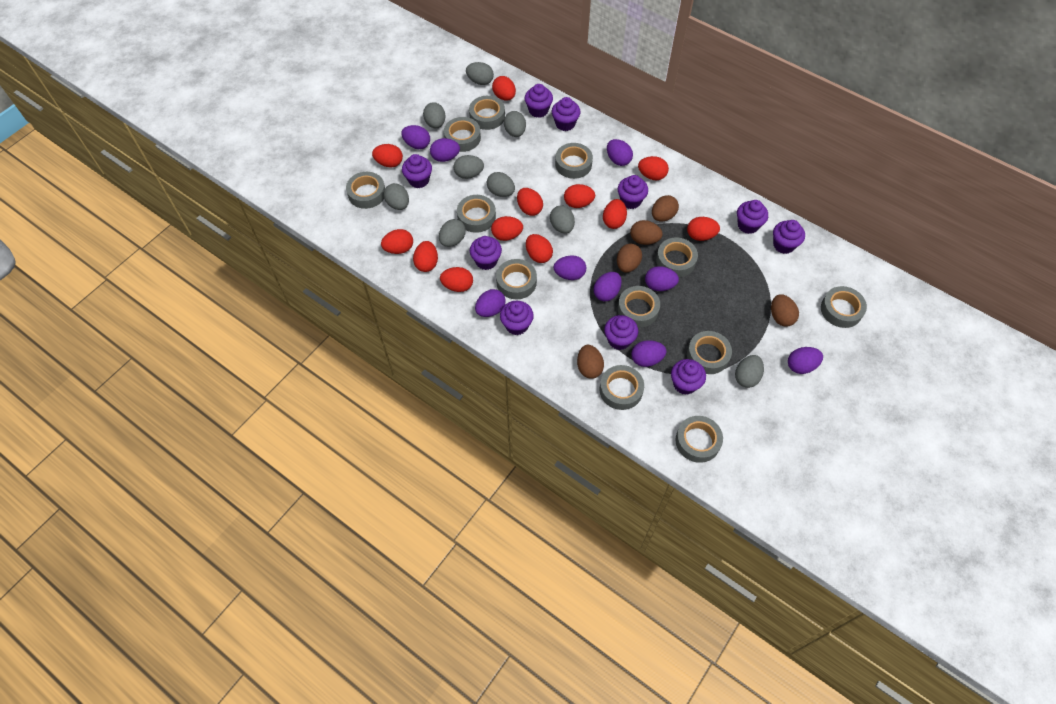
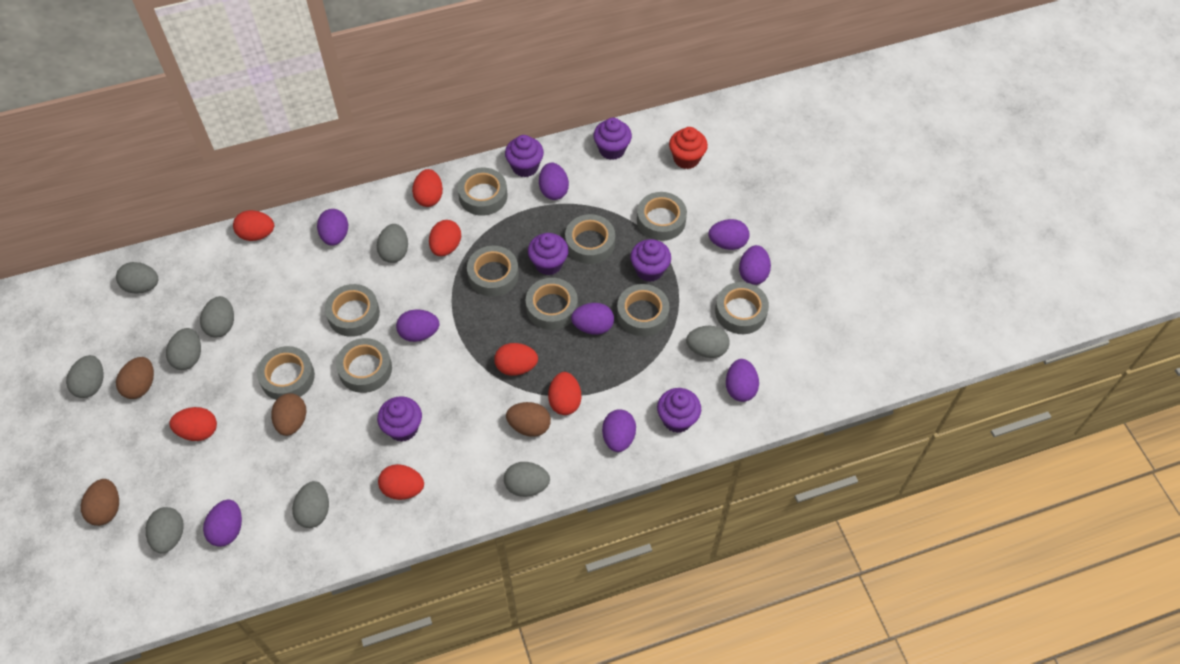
brown egg: 5 -> 4
grey tape: 12 -> 10
purple cupcake: 10 -> 6
red cupcake: 0 -> 1
red egg: 12 -> 7

